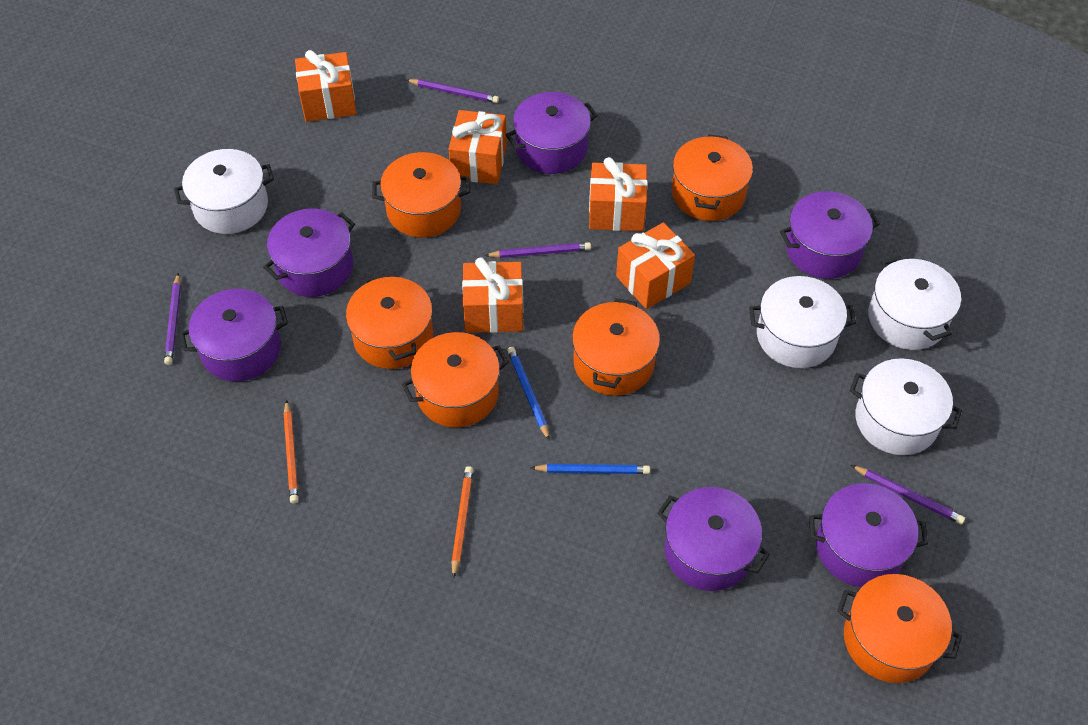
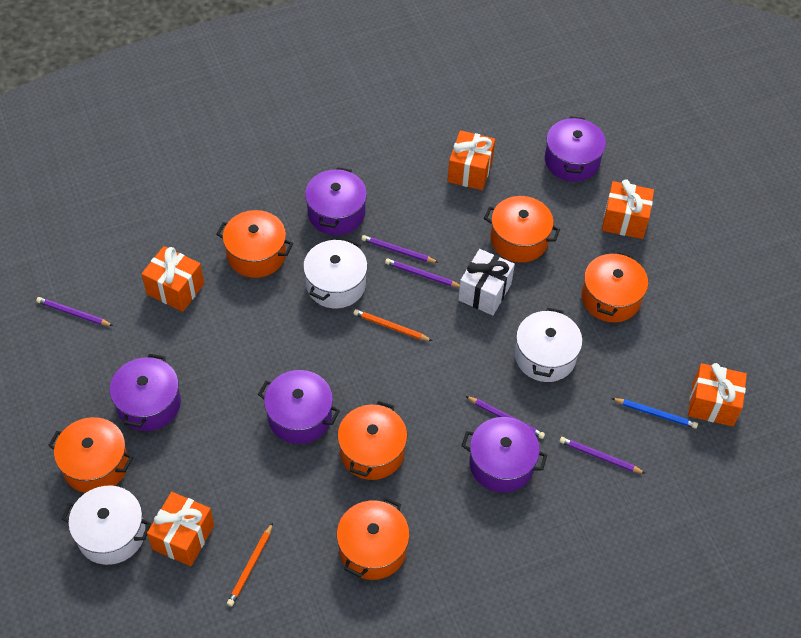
blue pencil: 2 -> 1
purple pencil: 4 -> 5
purple pot: 6 -> 5
white gift: 0 -> 1
white pot: 4 -> 3

